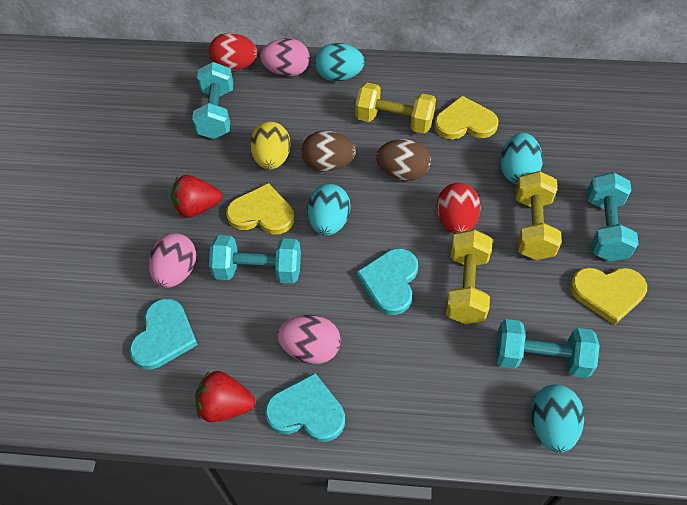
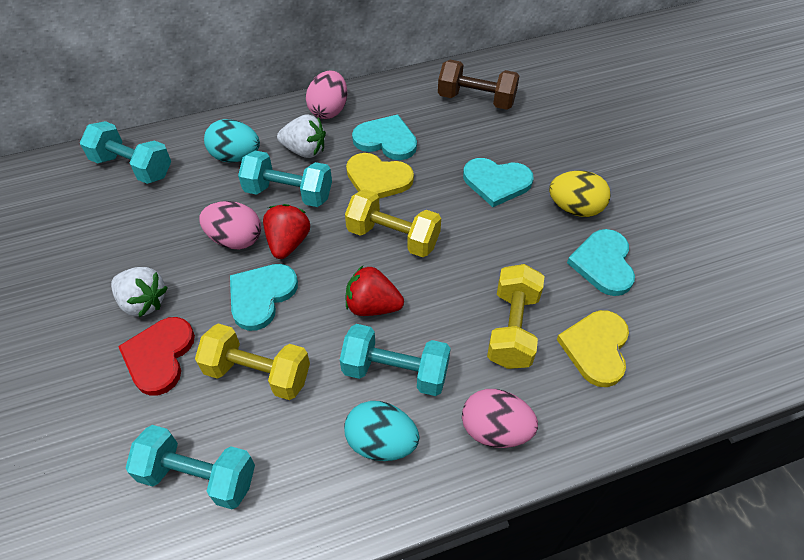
brown dumbbell: 0 -> 1
brown egg: 2 -> 0
red egg: 2 -> 0
red heart: 0 -> 1
turquoise egg: 4 -> 2
turquoise heart: 3 -> 4
white strawberry: 0 -> 2
yellow heart: 3 -> 2

